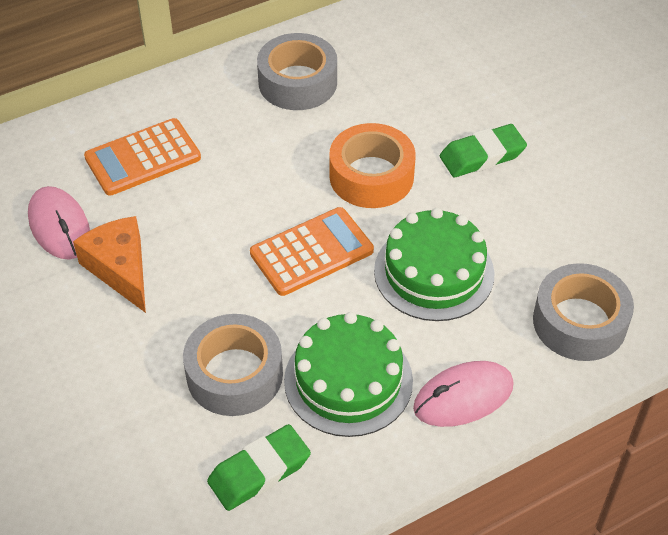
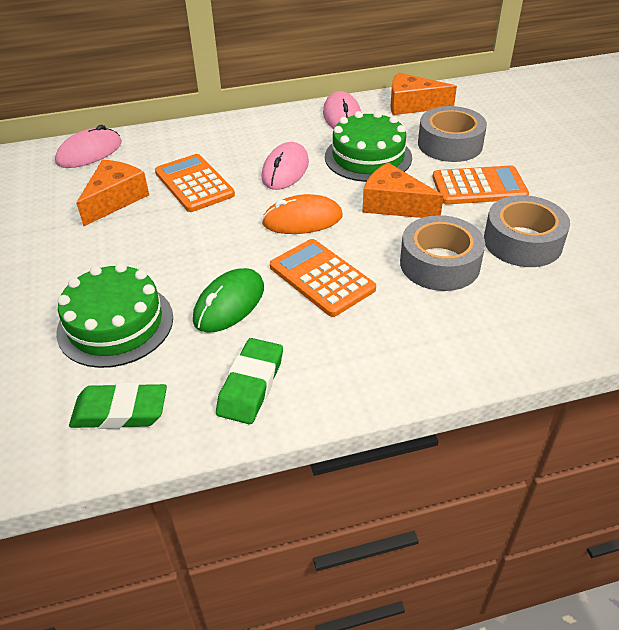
green mouse: 0 -> 1
orange calculator: 2 -> 3
orange cheese: 1 -> 3
orange mouse: 0 -> 1
orange tape: 1 -> 0
pink mouse: 2 -> 3

